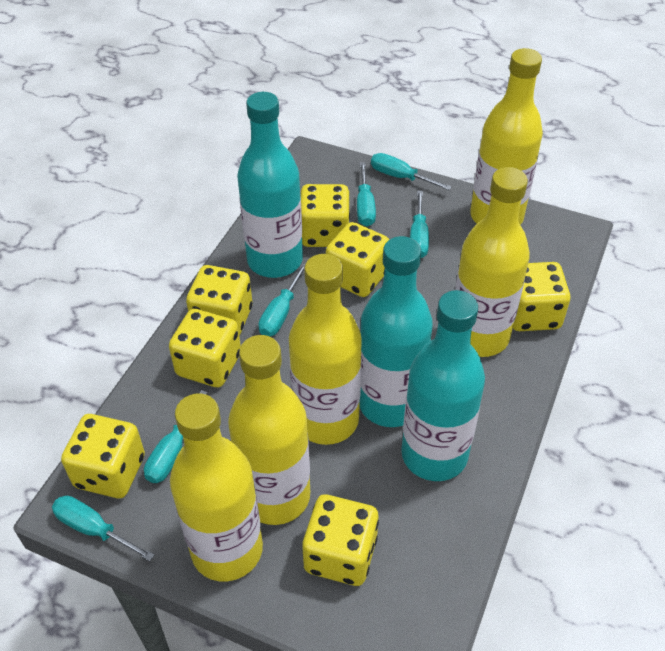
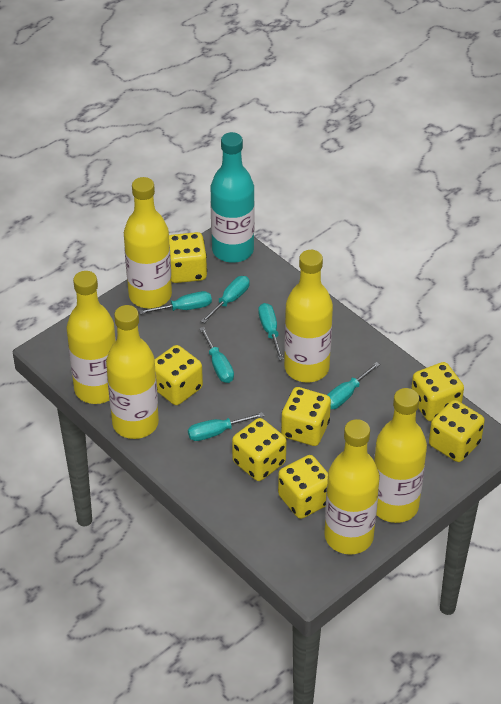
turquoise bottle: 3 -> 1
yellow bottle: 5 -> 6

